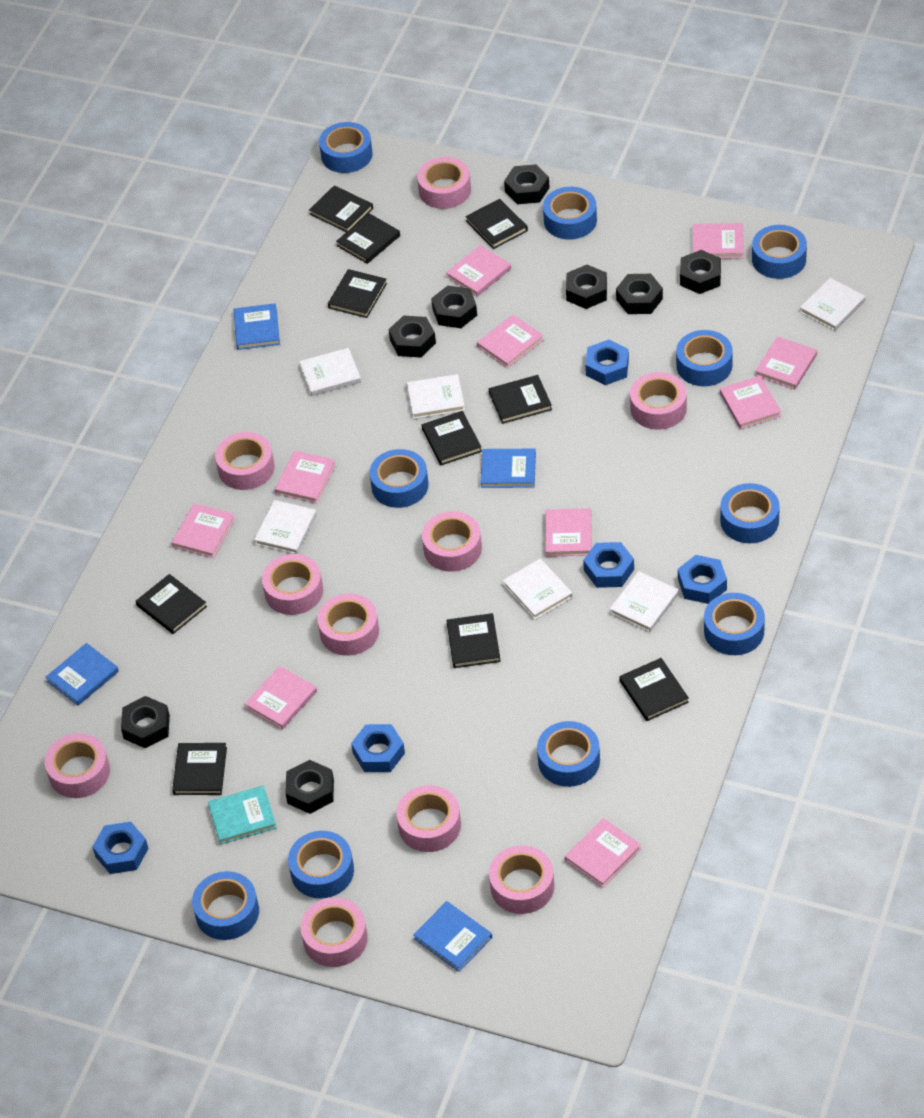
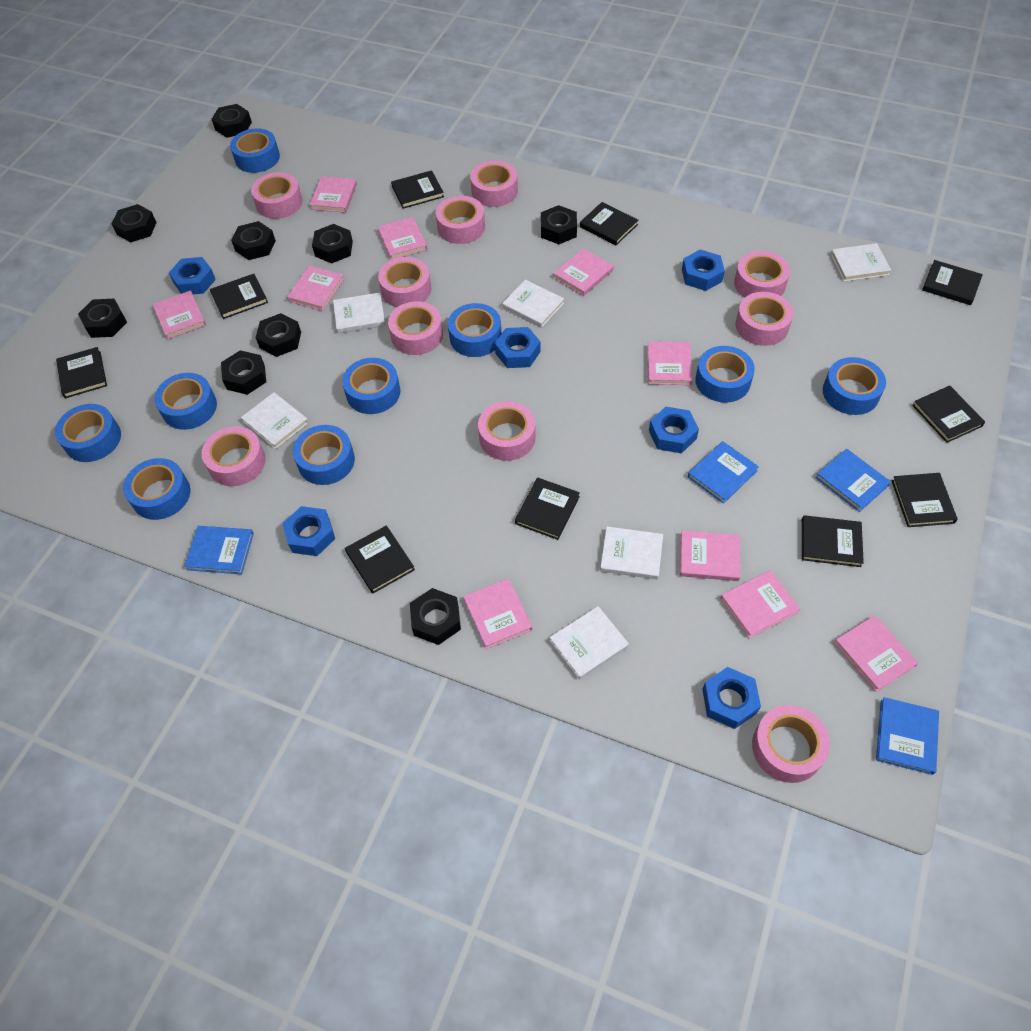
black nut: 8 -> 9
blue nut: 5 -> 6
blue tape: 10 -> 9
turquoise book: 1 -> 0

